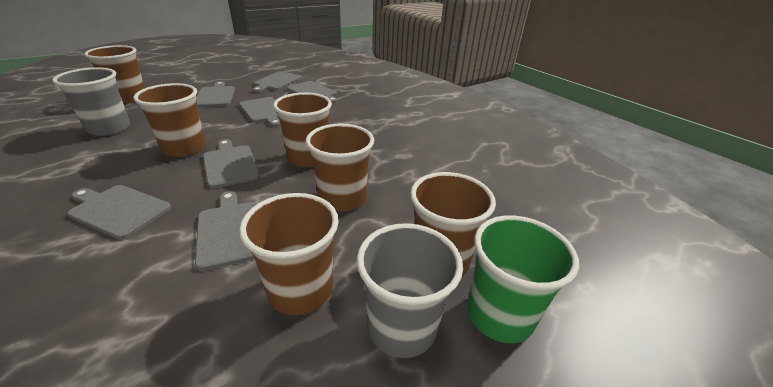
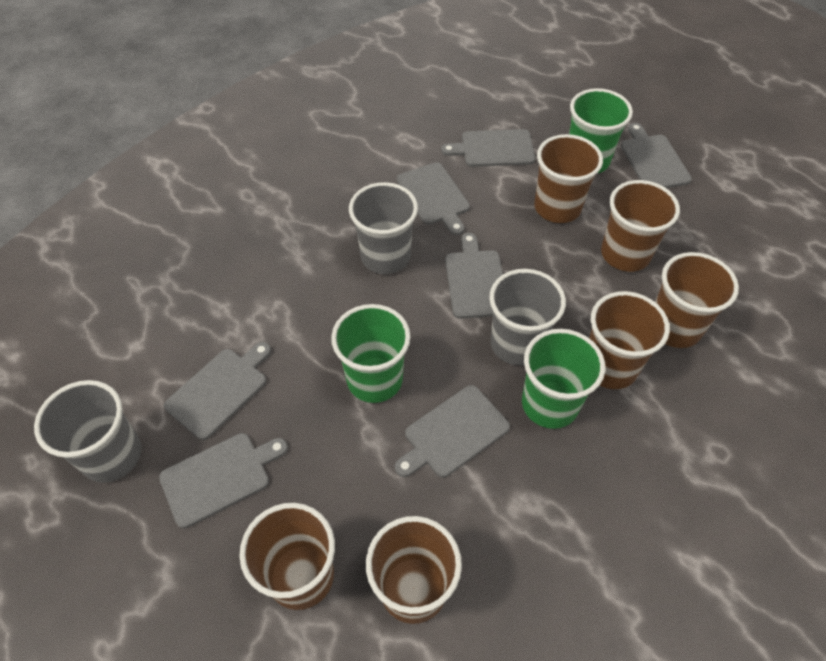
green cup: 1 -> 3
grey cup: 2 -> 3

